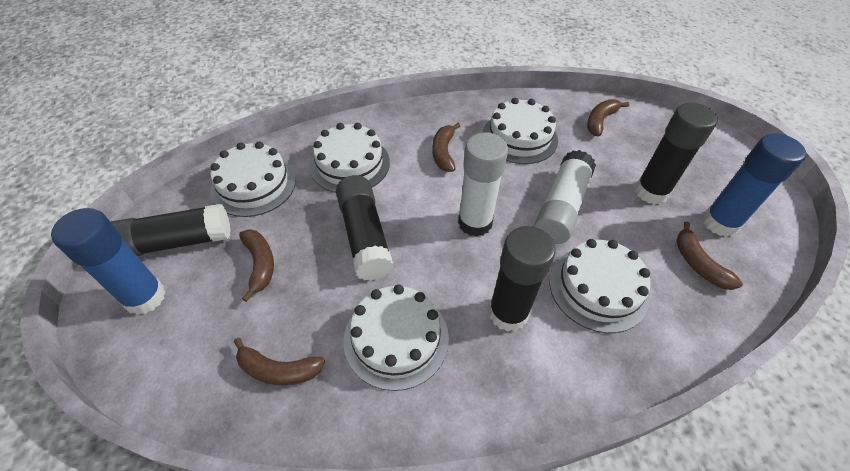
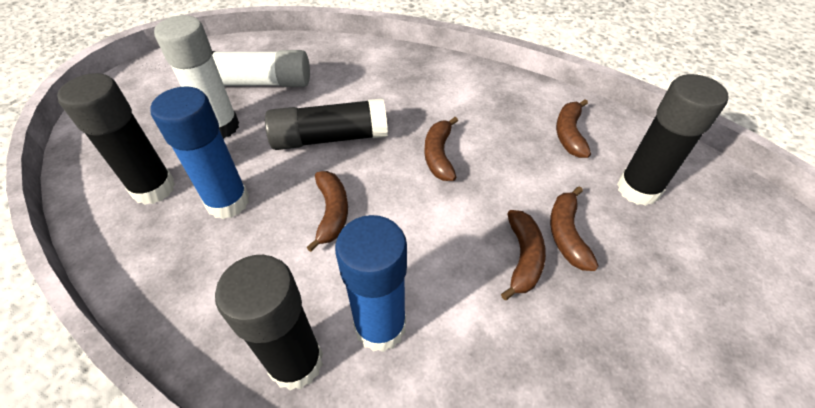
white cake: 5 -> 0

